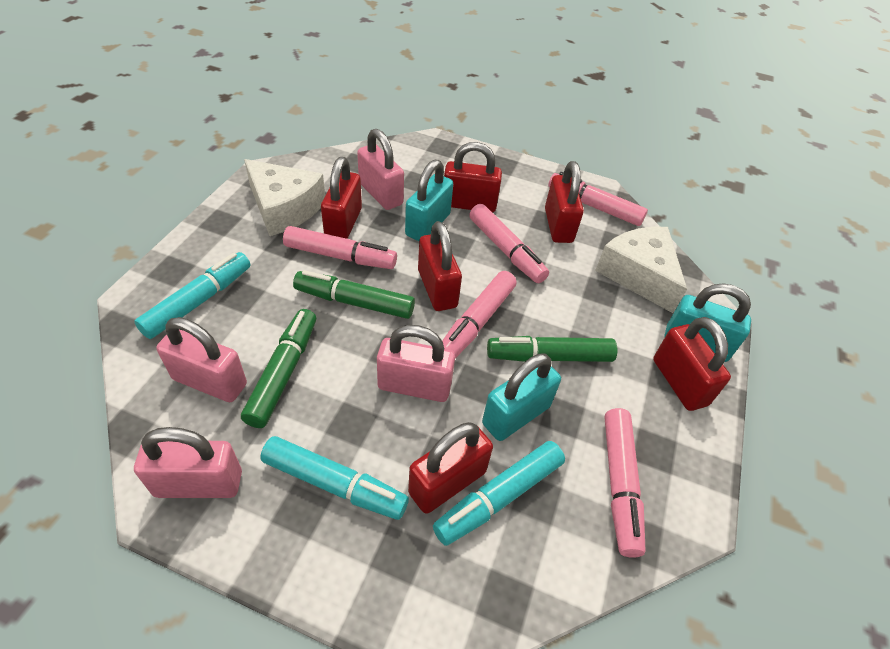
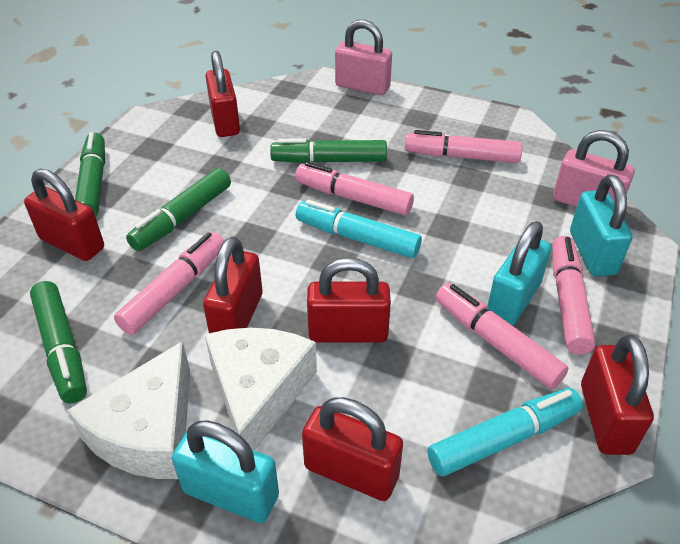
green marker: 3 -> 4
pink padlock: 4 -> 2
turquoise marker: 3 -> 2

